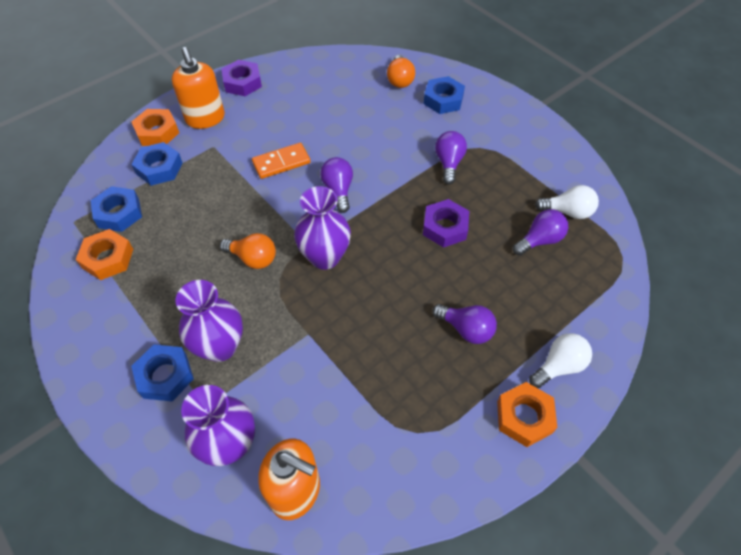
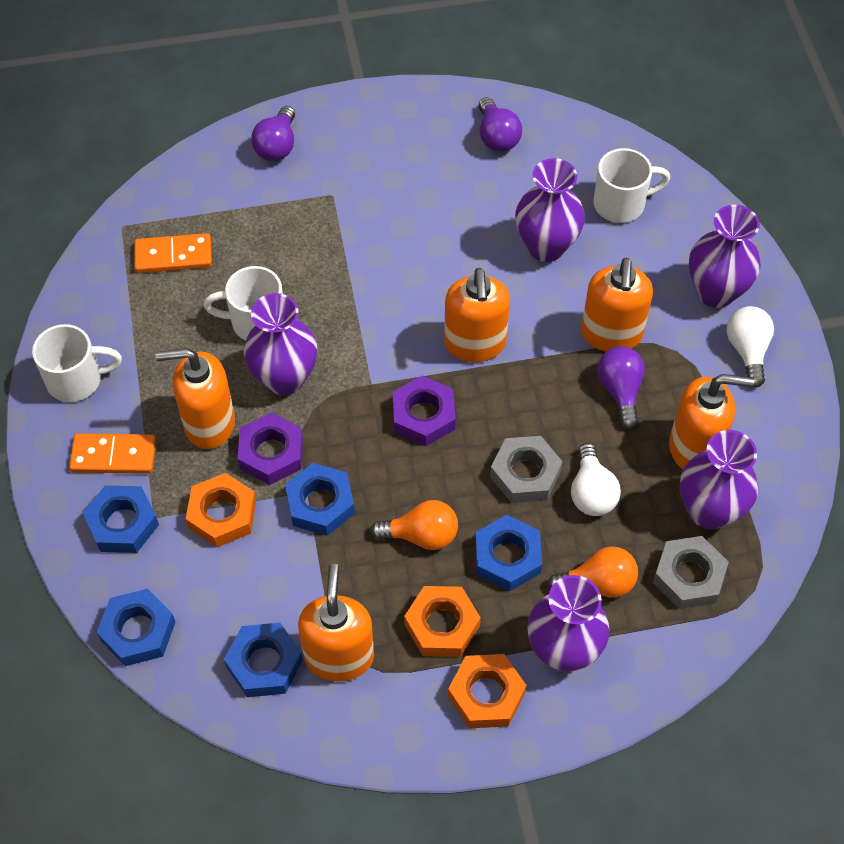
blue nut: 4 -> 5
grey nut: 0 -> 2
orange domino: 1 -> 2
orange soap dispenser: 2 -> 5
purple light bulb: 4 -> 3
purple vase: 3 -> 5
white mug: 0 -> 3

